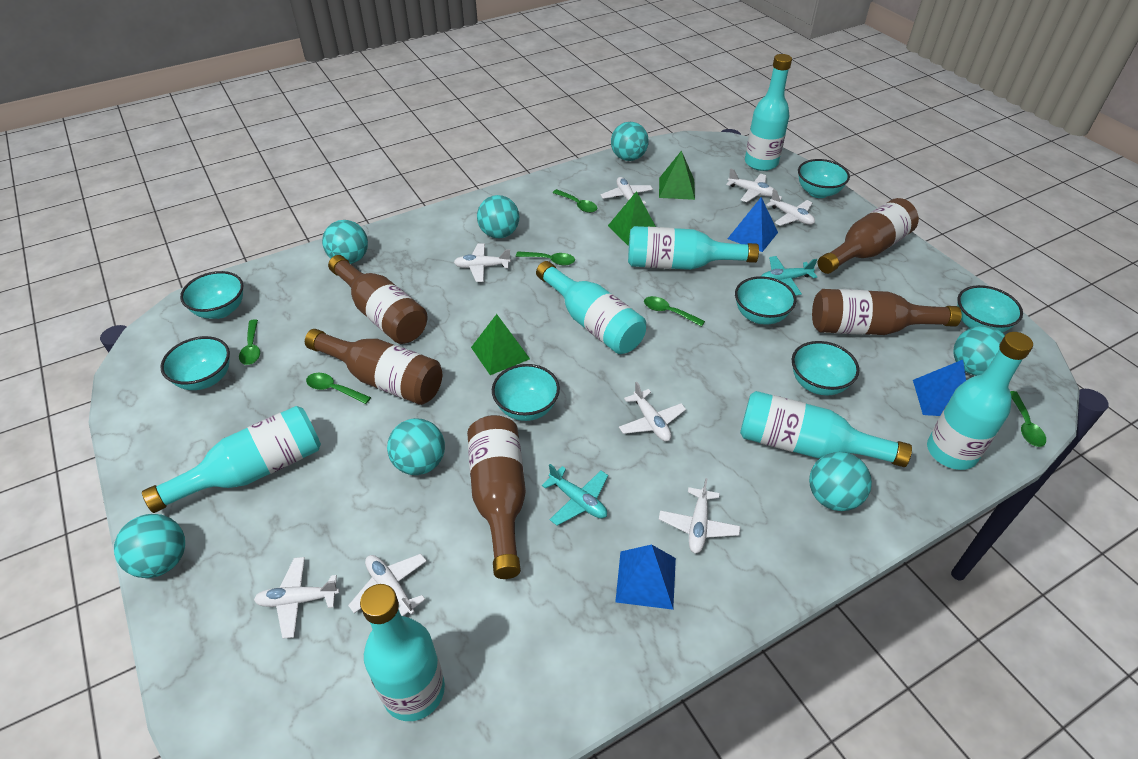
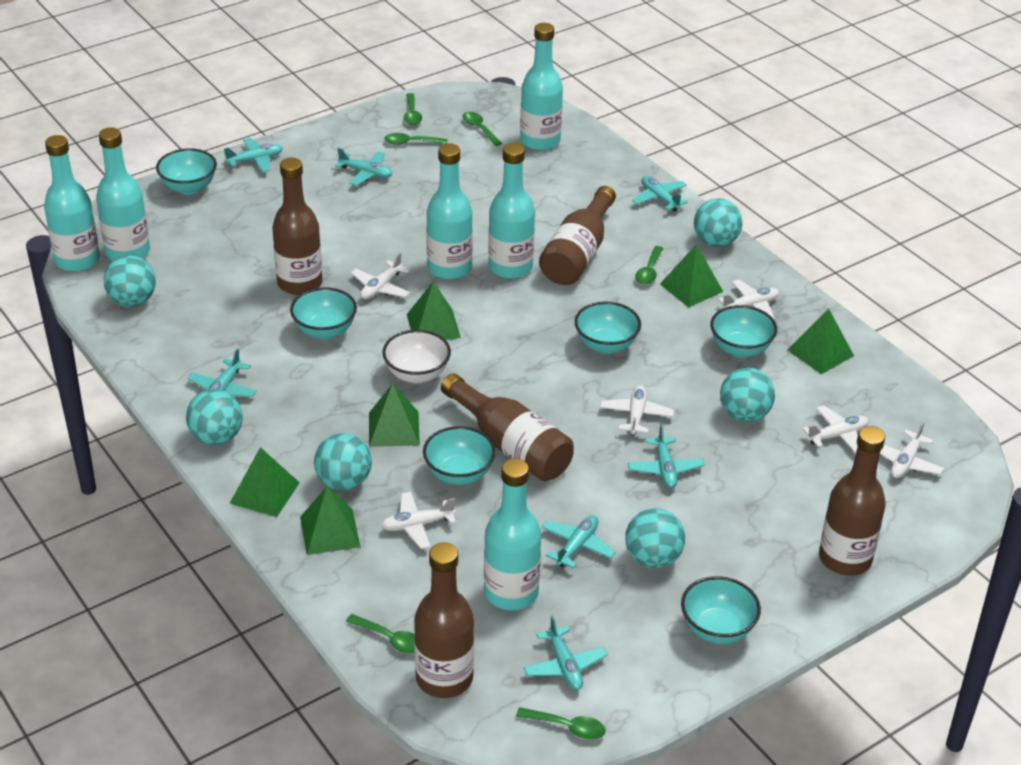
blue pyramid: 3 -> 0
green pyramid: 3 -> 6
turquoise ball: 7 -> 6
turquoise bottle: 7 -> 6
turquoise bowl: 7 -> 6
turquoise plane: 2 -> 7
white bowl: 0 -> 1
white plane: 8 -> 6

